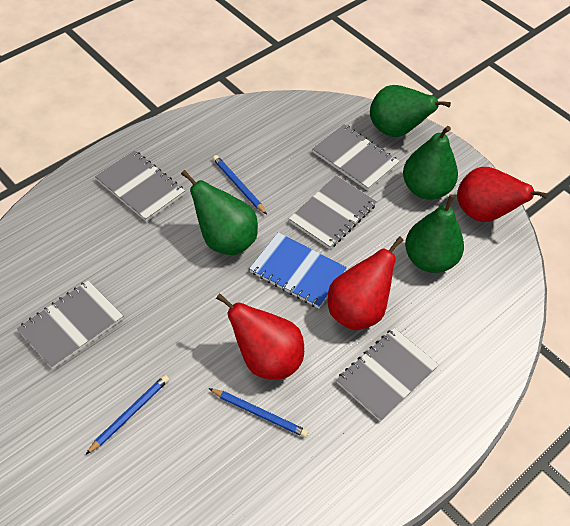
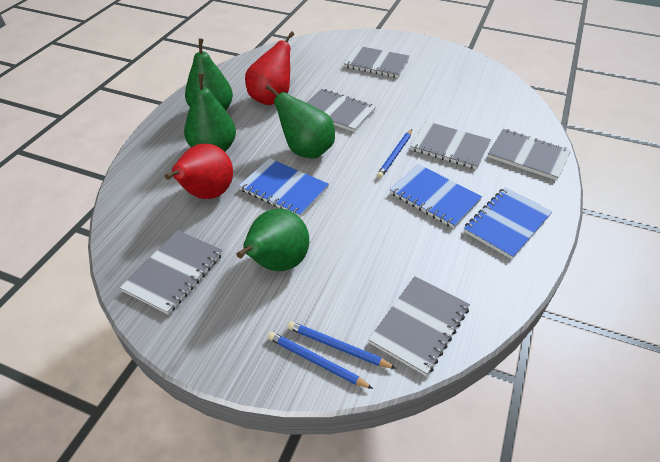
blue notebook: 1 -> 3
grey notebook: 5 -> 6
red pear: 3 -> 2

